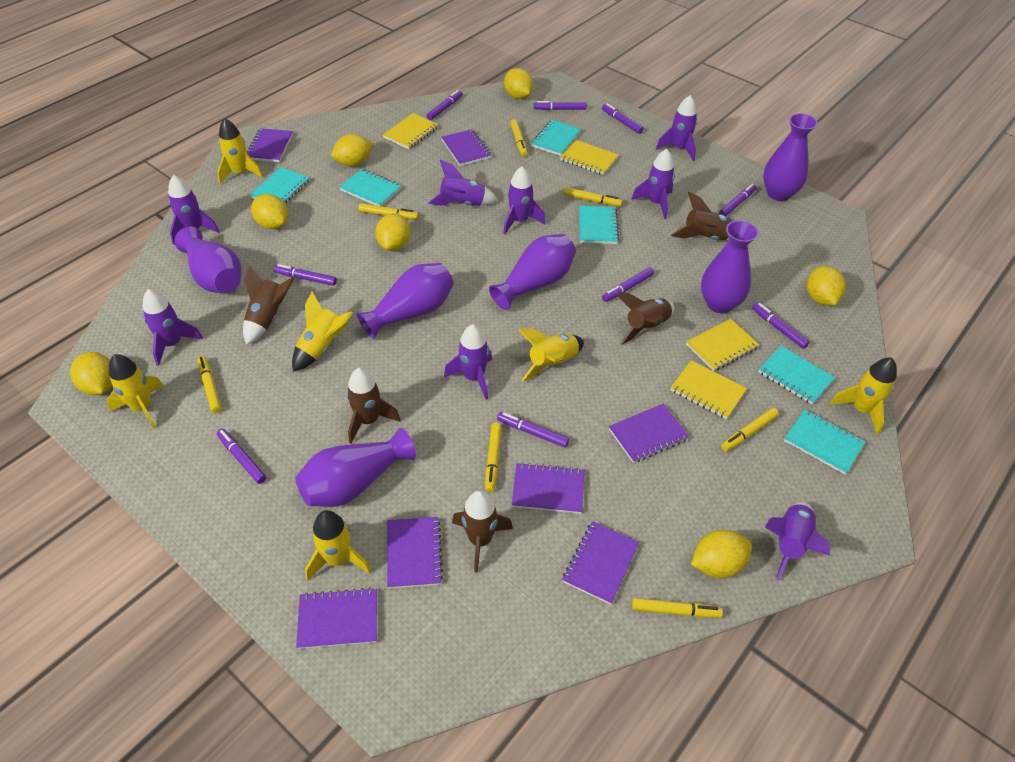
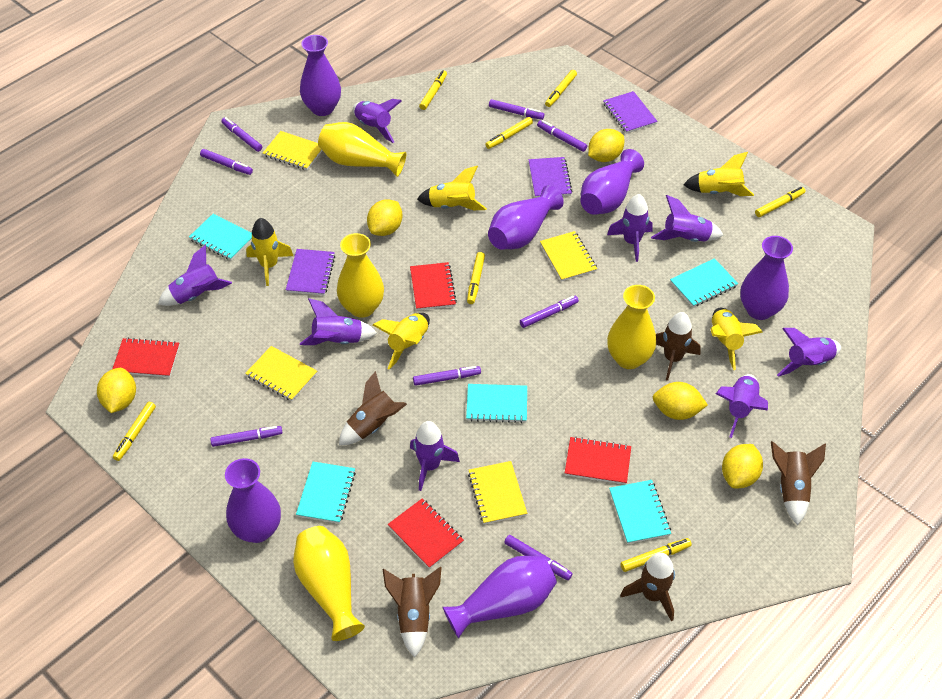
purple marker: 9 -> 8
purple notebook: 7 -> 3
red notebook: 0 -> 4
turquoise notebook: 6 -> 5
yellow lemon: 7 -> 5
yellow rocket: 6 -> 5
yellow vase: 0 -> 4

